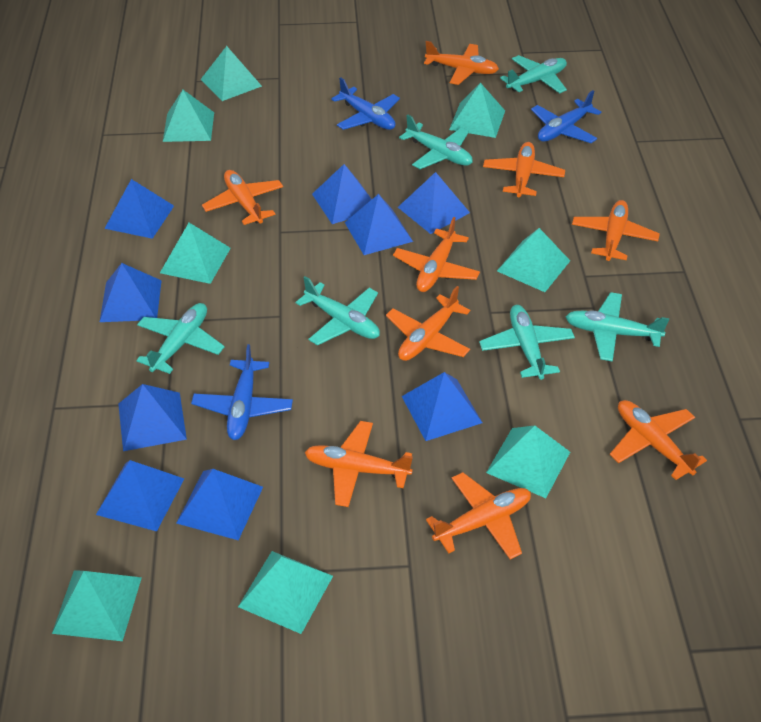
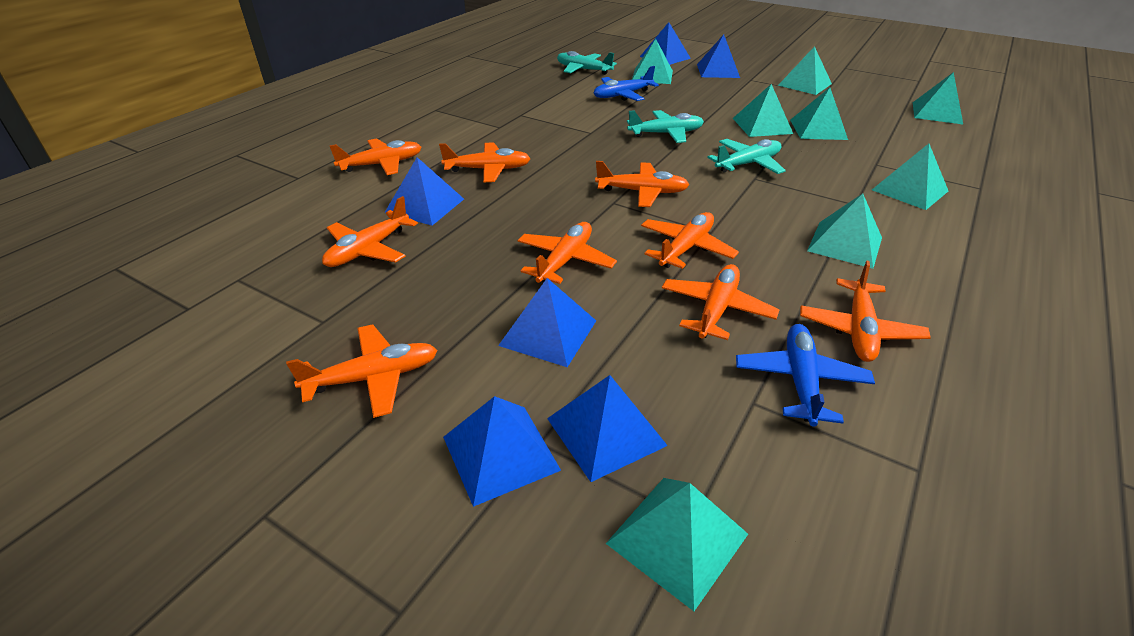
blue plane: 3 -> 2
blue pyramid: 9 -> 6
turquoise plane: 6 -> 3

